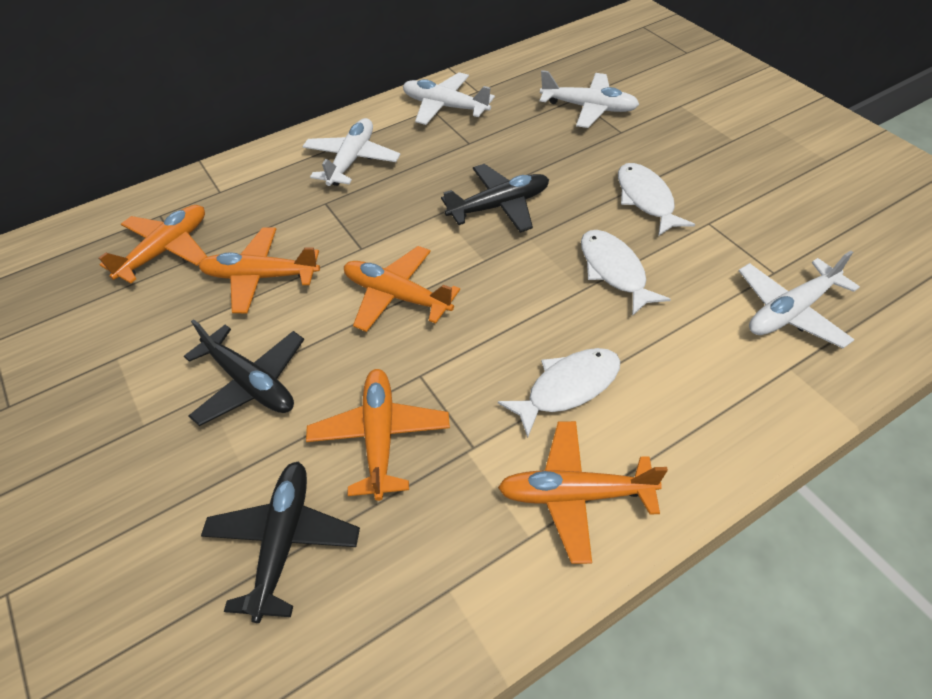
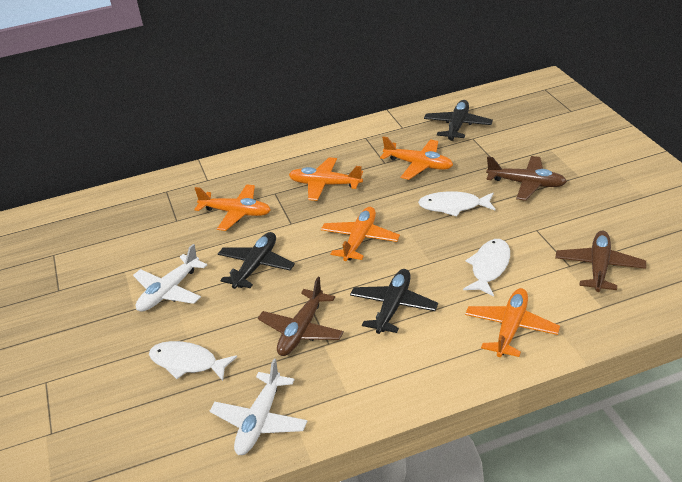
brown plane: 0 -> 3
white plane: 4 -> 2

